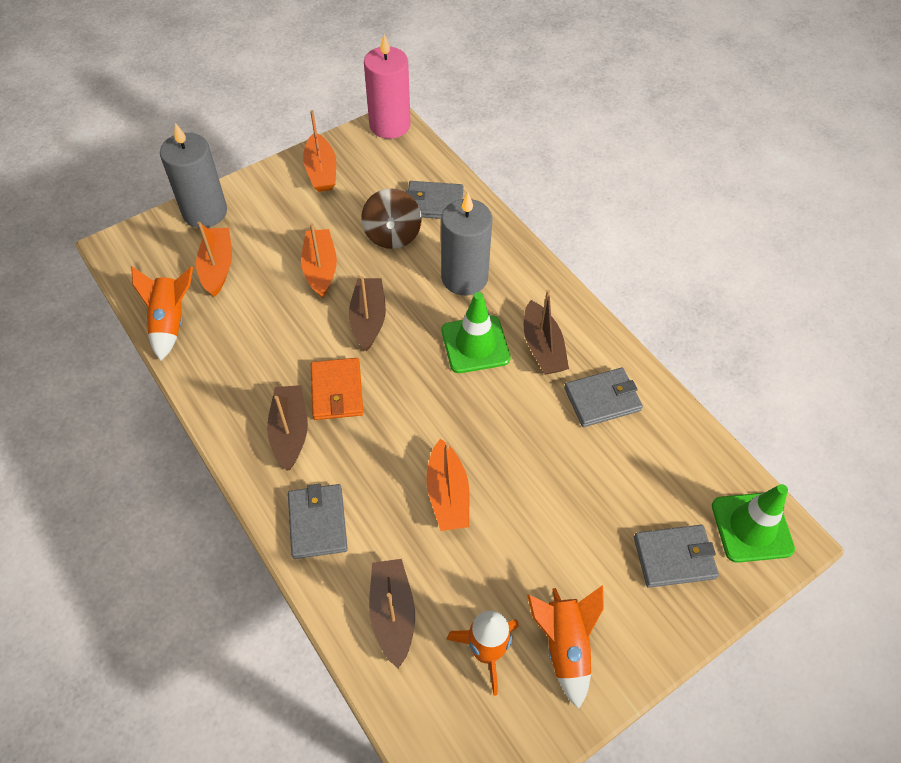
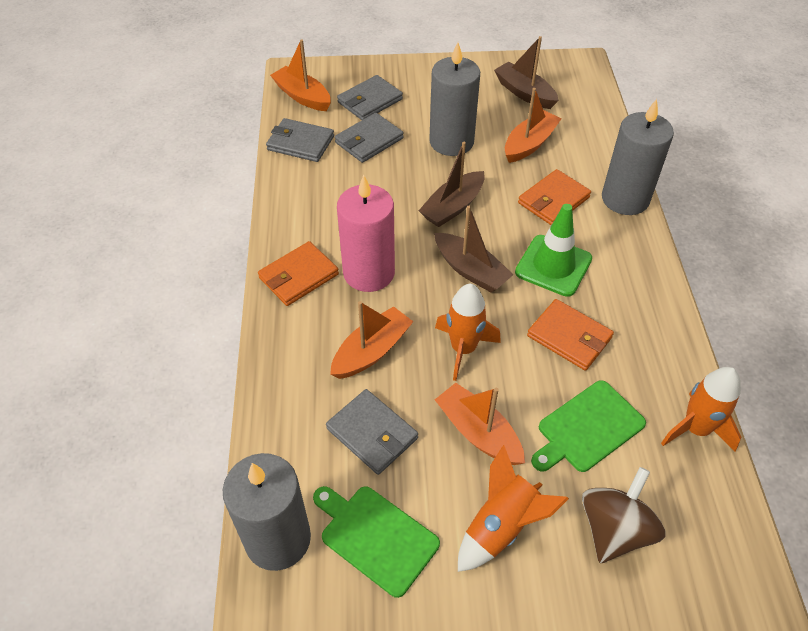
brown boat: 4 -> 3
green cutting board: 0 -> 2
green traffic cone: 2 -> 1
grey candle: 2 -> 3
orange wallet: 1 -> 3

